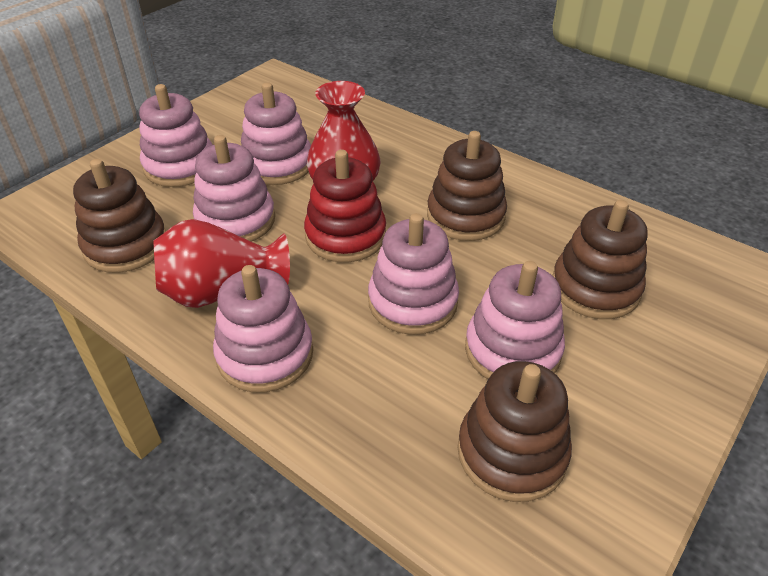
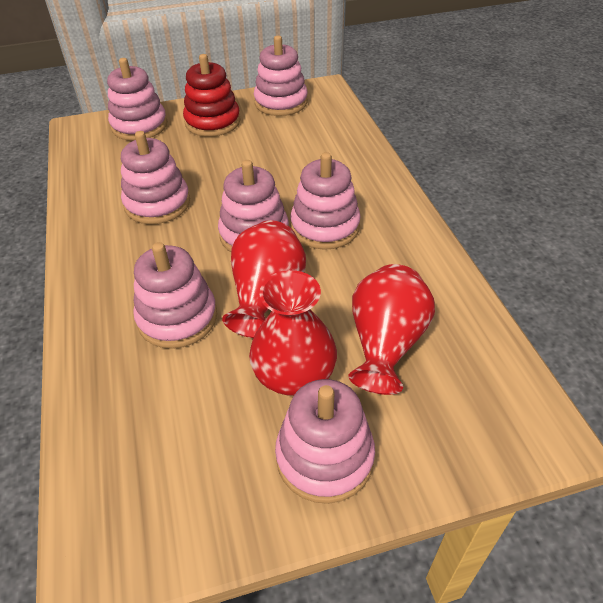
brown stacking toy: 4 -> 0
pink stacking toy: 6 -> 7
red vase: 2 -> 3

